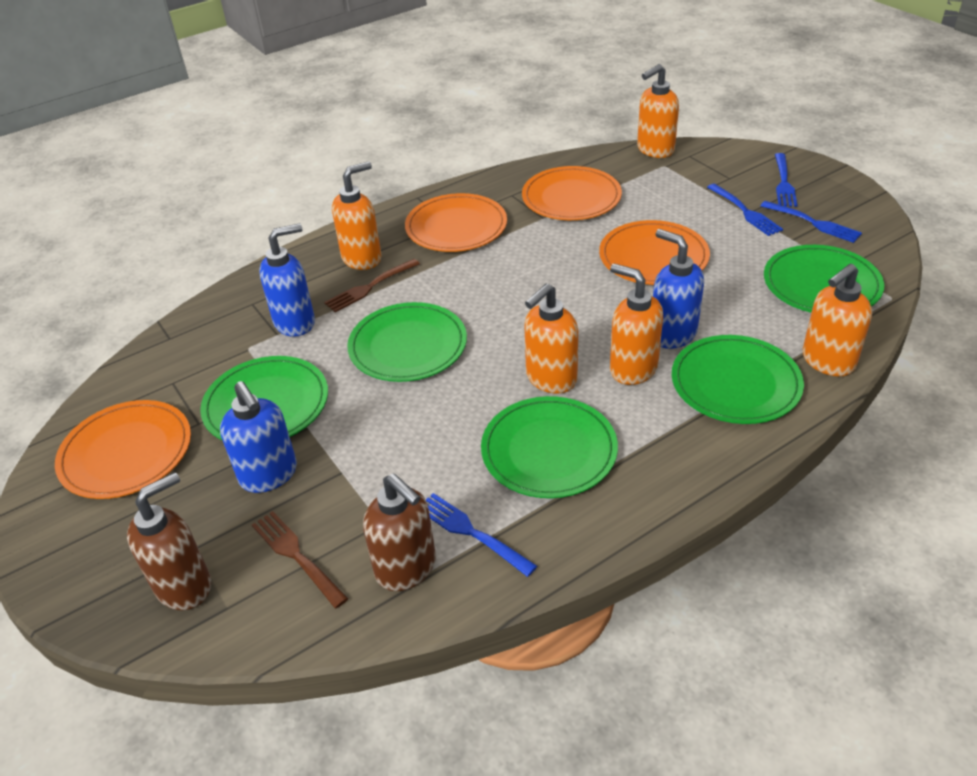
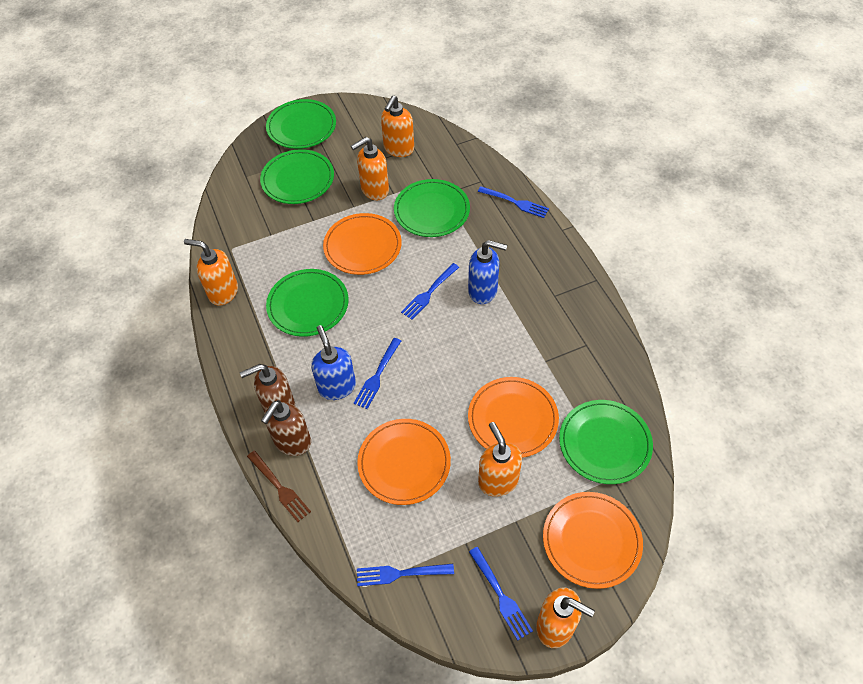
blue fork: 4 -> 5
blue soap dispenser: 3 -> 2
brown fork: 2 -> 1

